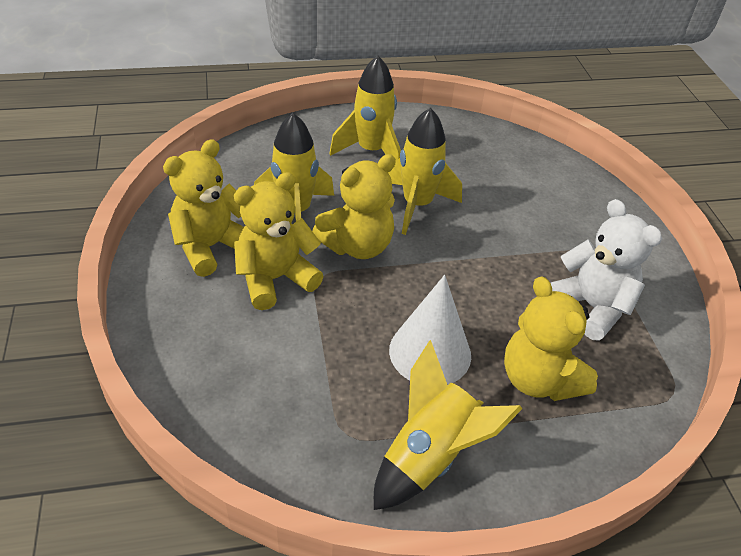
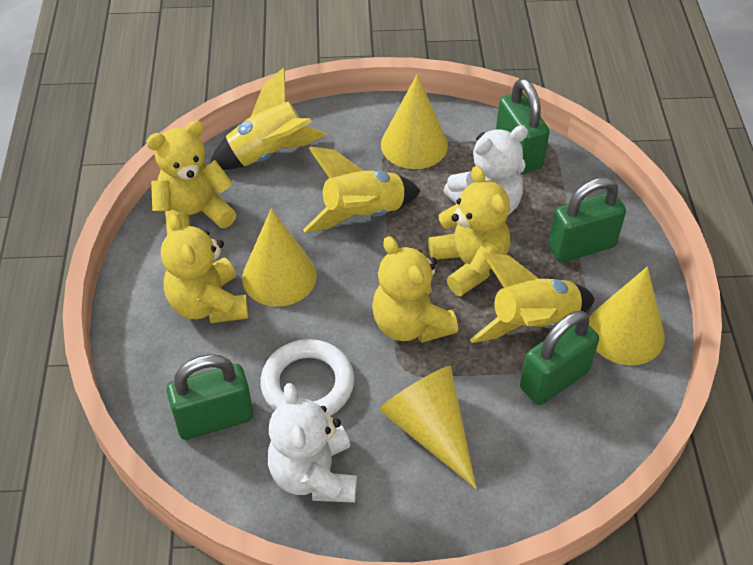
green padlock: 0 -> 4
white cone: 1 -> 0
white ring: 0 -> 1
white teddy bear: 1 -> 2
yellow cone: 0 -> 4
yellow rocket: 4 -> 3

